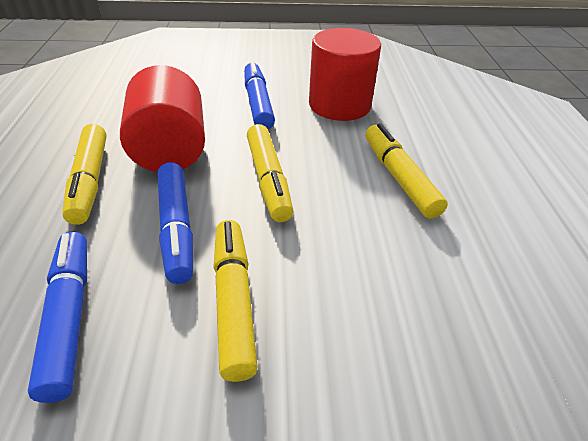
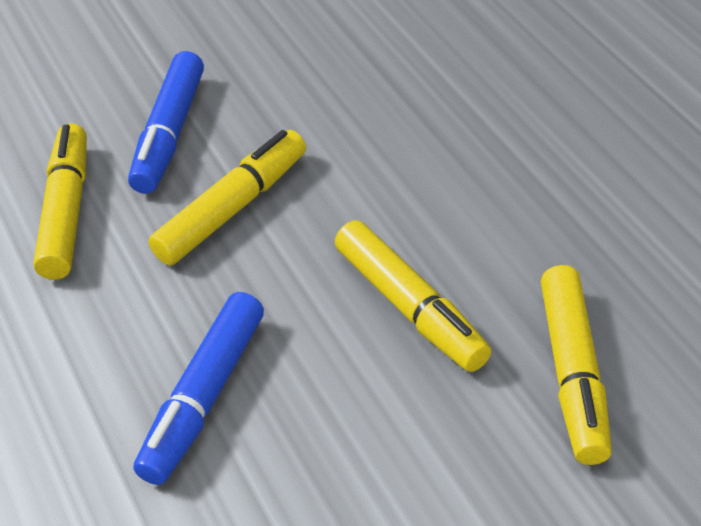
blue marker: 3 -> 2
red cylinder: 2 -> 0

